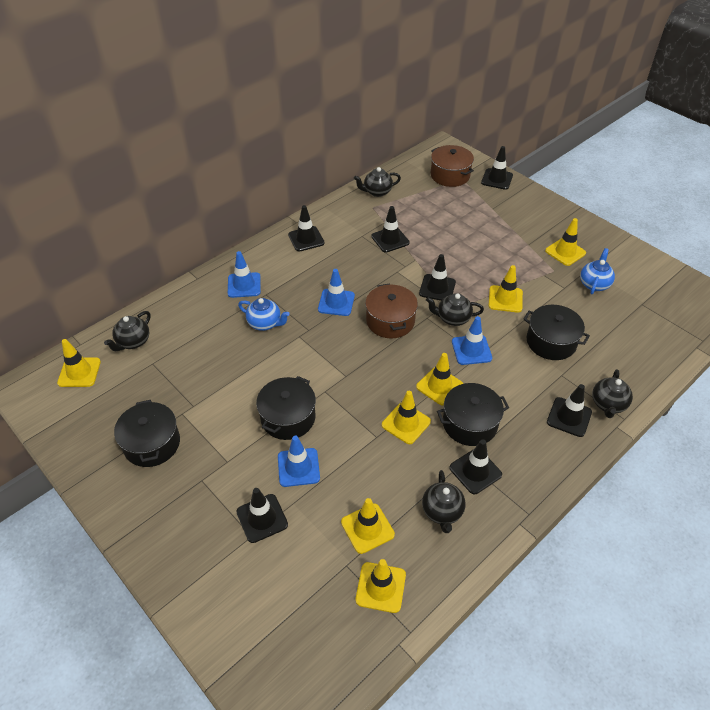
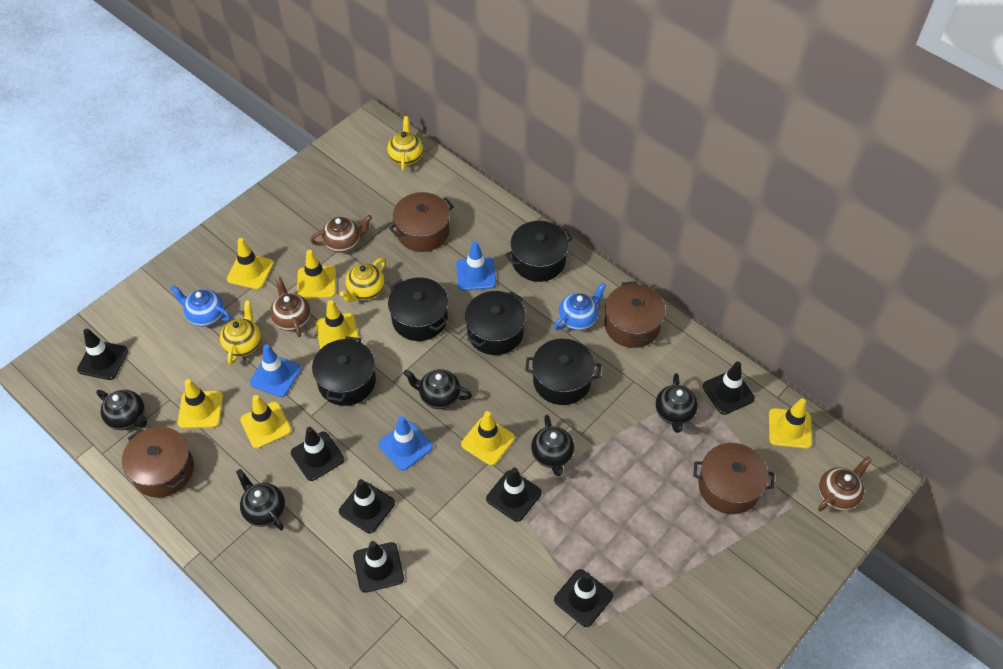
black pot: 4 -> 5
blue traffic cone: 4 -> 3
brown pot: 2 -> 4
brown teapot: 0 -> 3
yellow teapot: 0 -> 3

